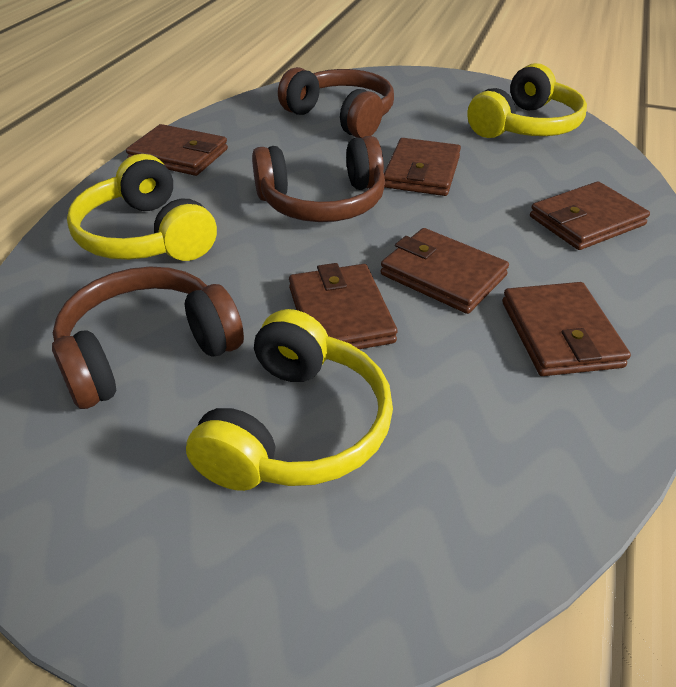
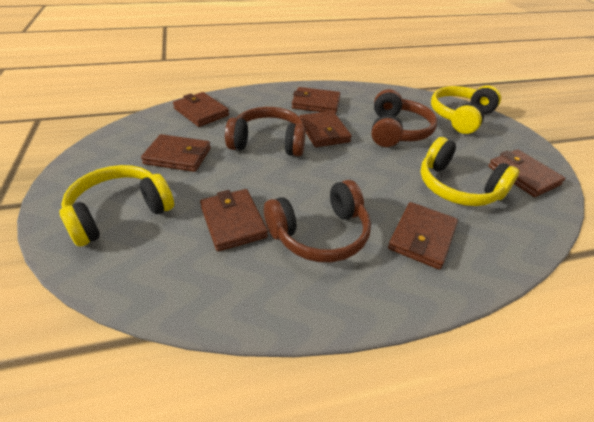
brown wallet: 6 -> 7

